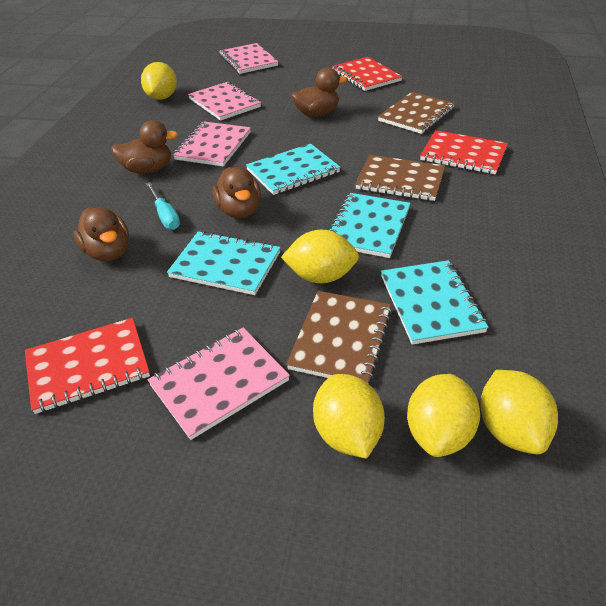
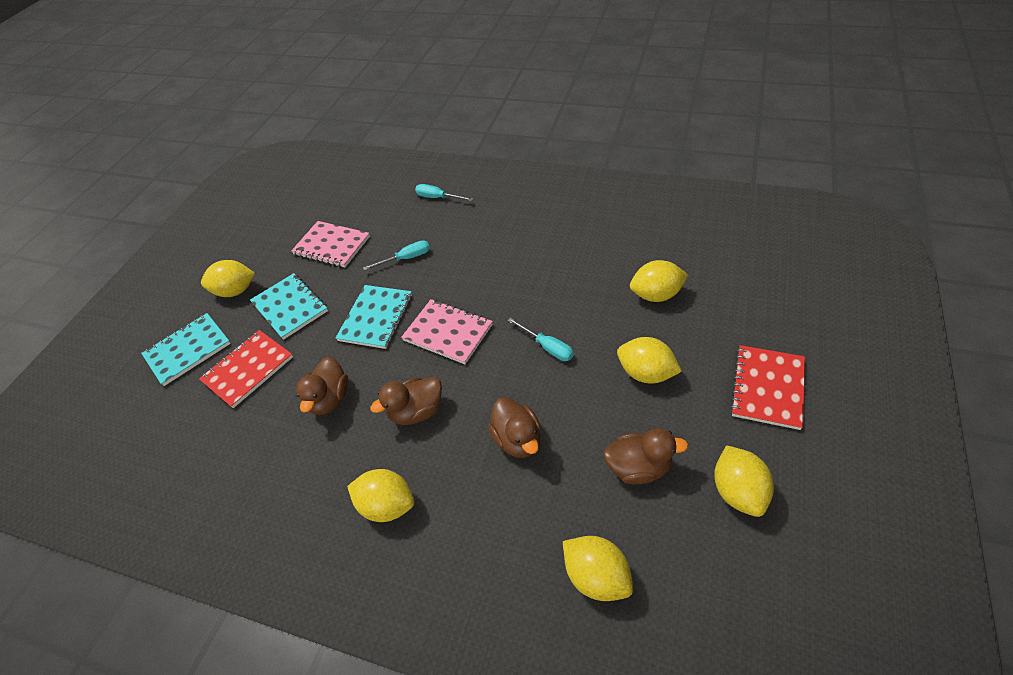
brown notebook: 3 -> 0
pink notebook: 4 -> 2
red notebook: 3 -> 2
turquoise notebook: 4 -> 3
turquoise screwdriver: 1 -> 3
yellow lemon: 5 -> 6

